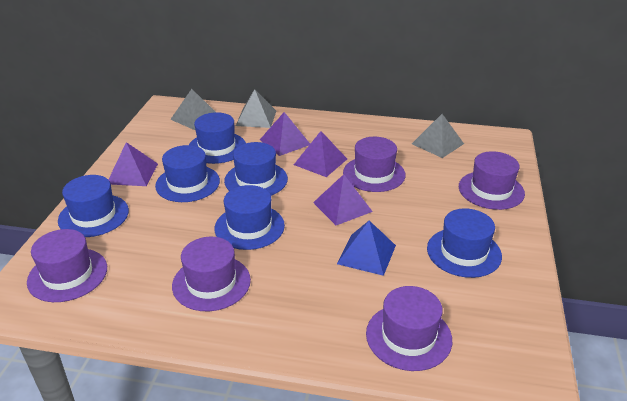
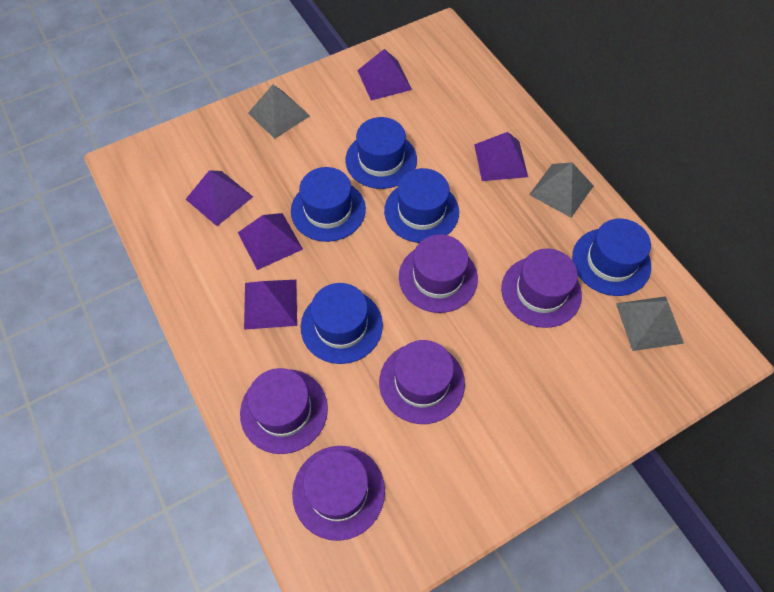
blue hat: 6 -> 5
blue pyramid: 1 -> 0
purple pyramid: 4 -> 5

